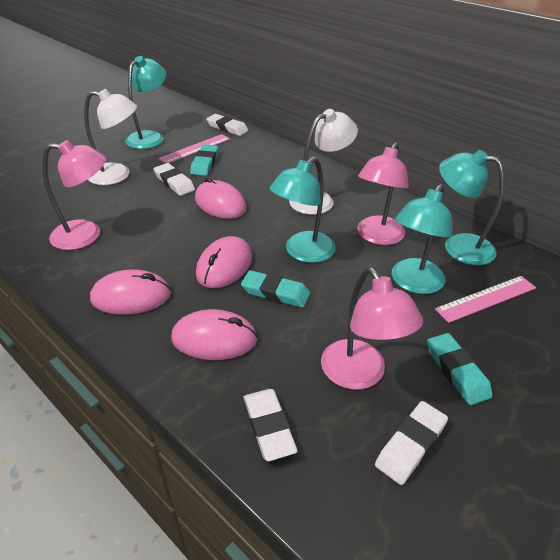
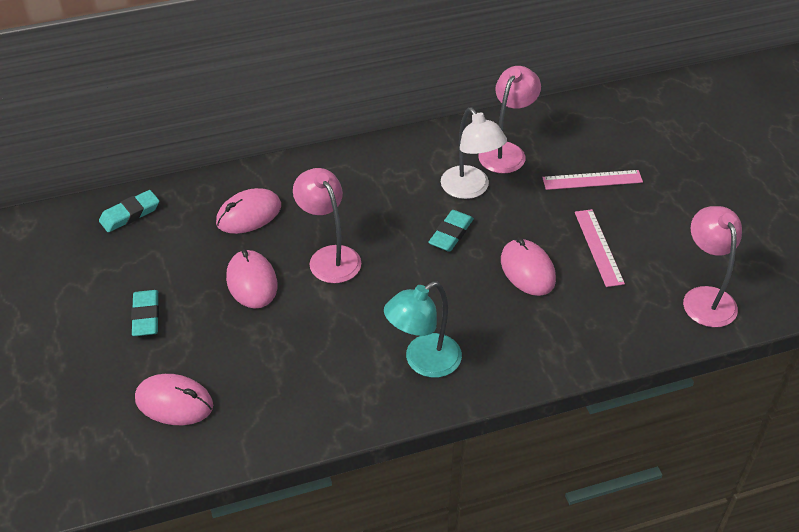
turquoise lamp: 4 -> 1
white eraser: 4 -> 0
white lamp: 2 -> 1

